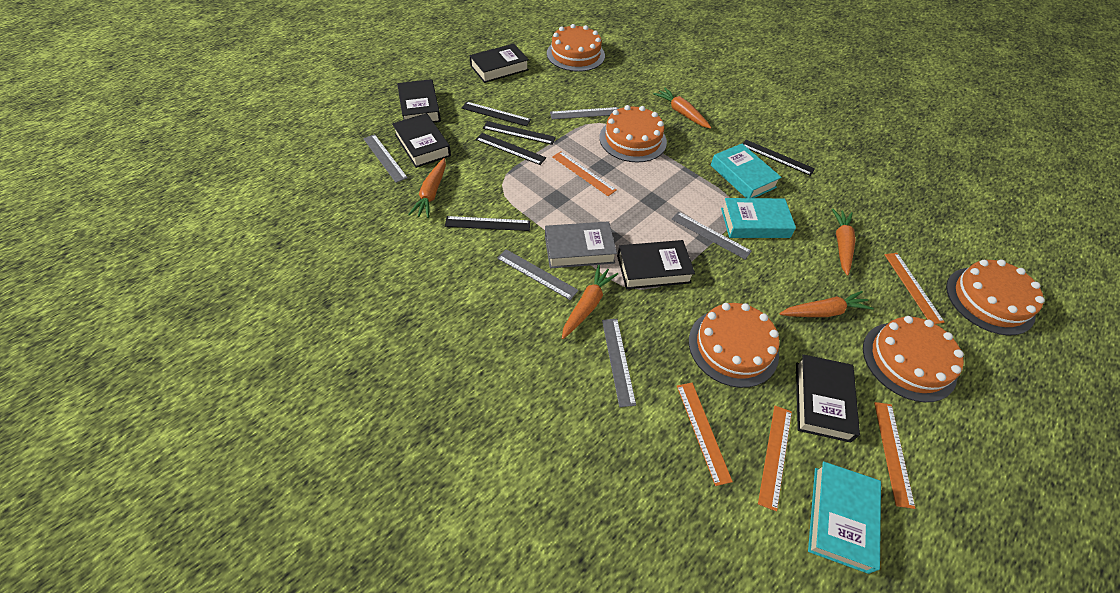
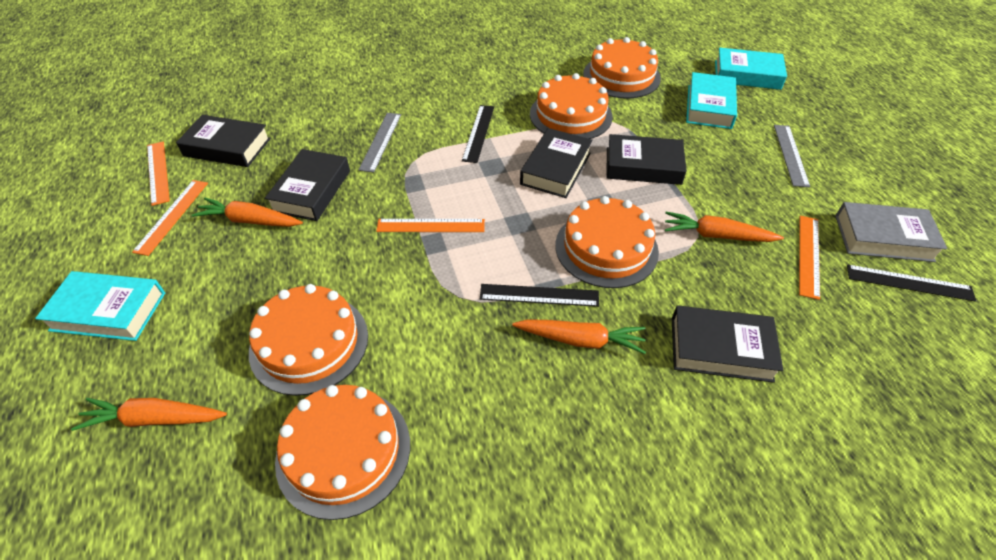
black ruler: 5 -> 3
grey ruler: 5 -> 2
orange carrot: 5 -> 4
orange ruler: 5 -> 4

